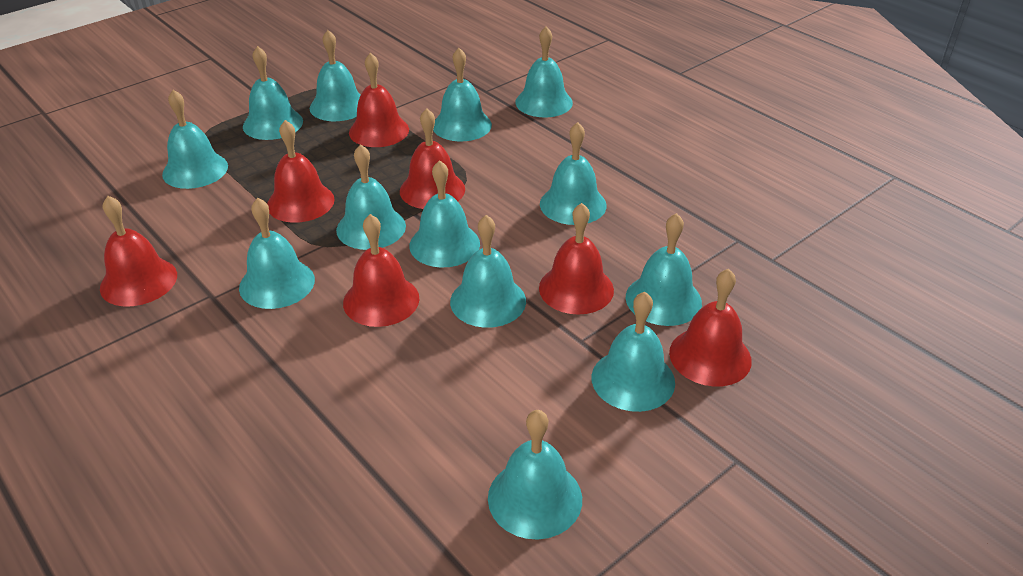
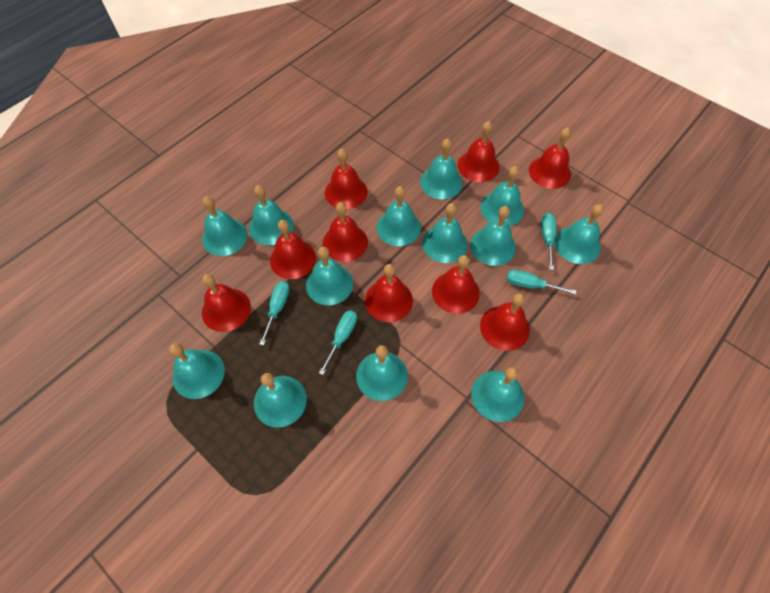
red bell: 7 -> 9
turquoise screwdriver: 0 -> 4

